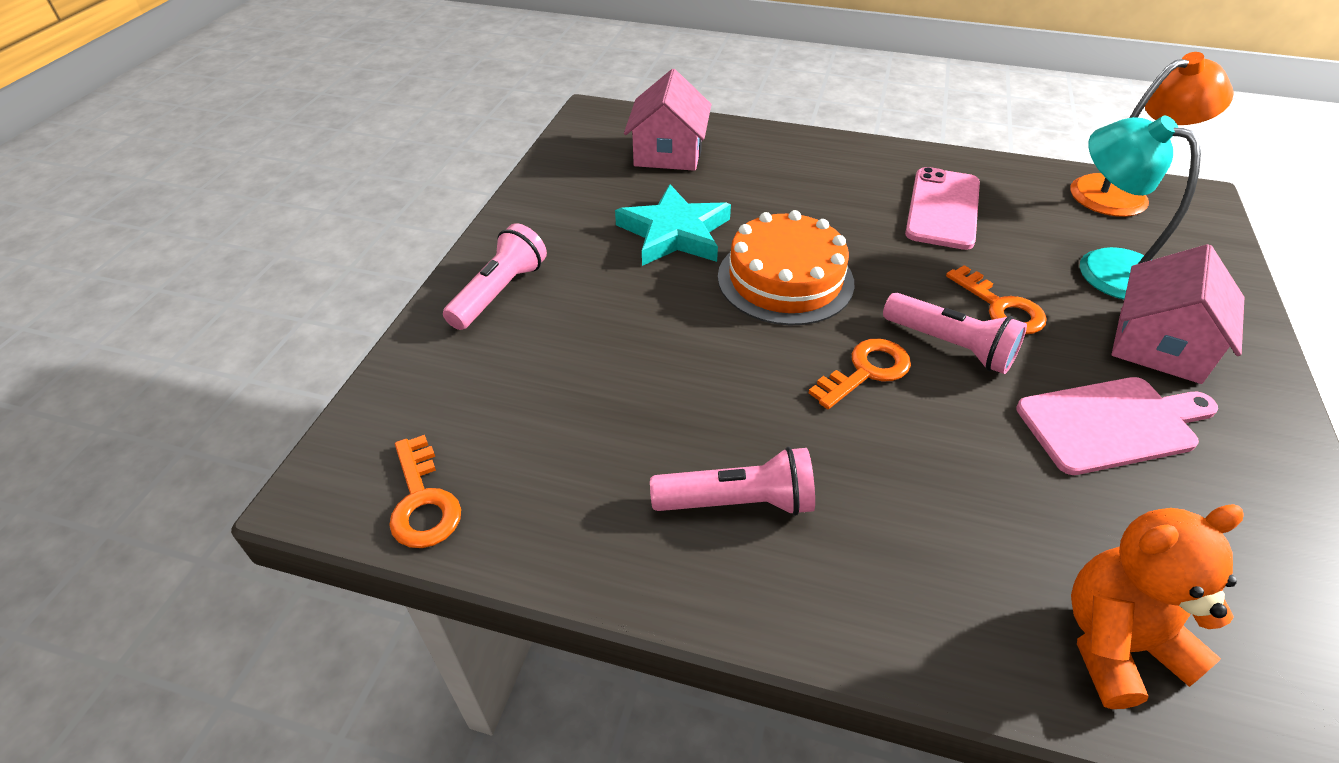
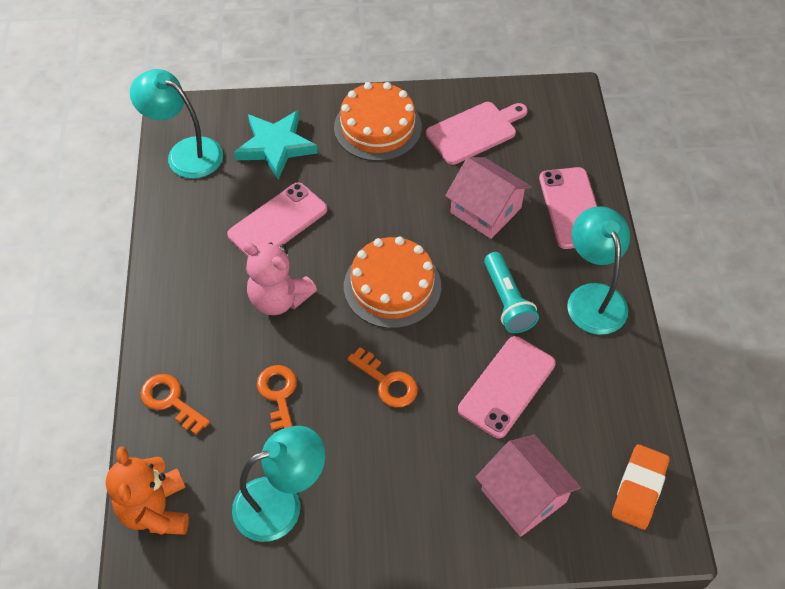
orange cake: 1 -> 2
orange eraser: 0 -> 1
orange lamp: 1 -> 0
pink flashlight: 3 -> 0
pink phone: 1 -> 3
pink teddy bear: 0 -> 1
turquoise flashlight: 0 -> 1
turquoise lamp: 1 -> 3

